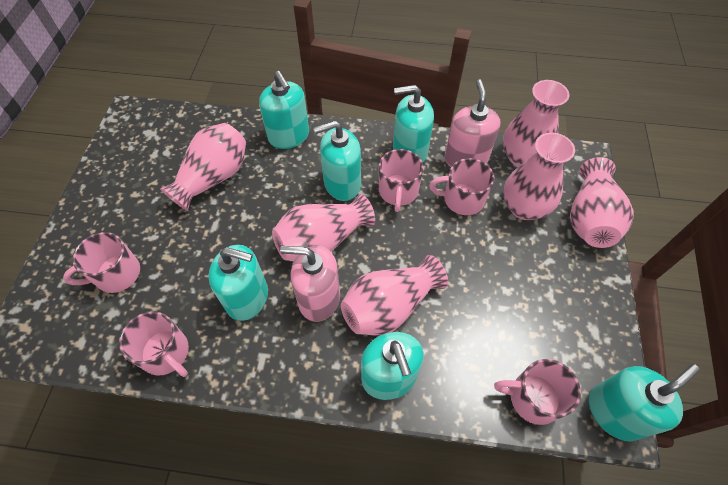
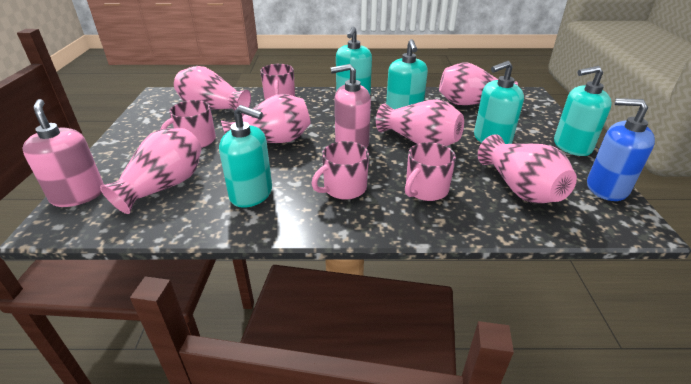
blue soap dispenser: 0 -> 1
pink mug: 5 -> 4
turquoise soap dispenser: 6 -> 5

